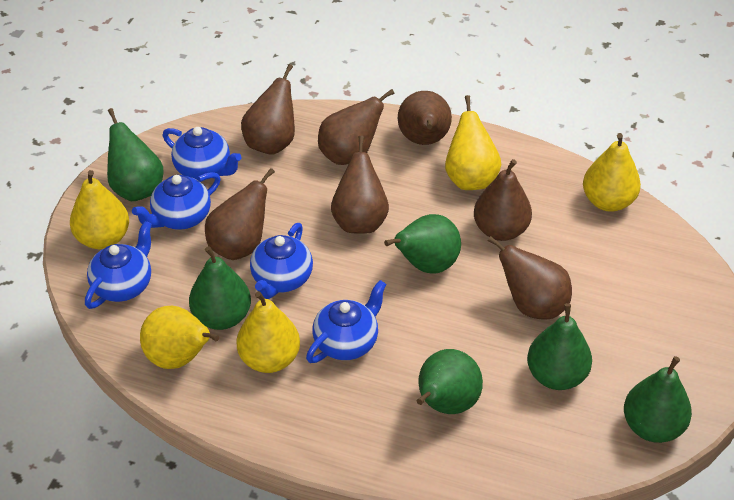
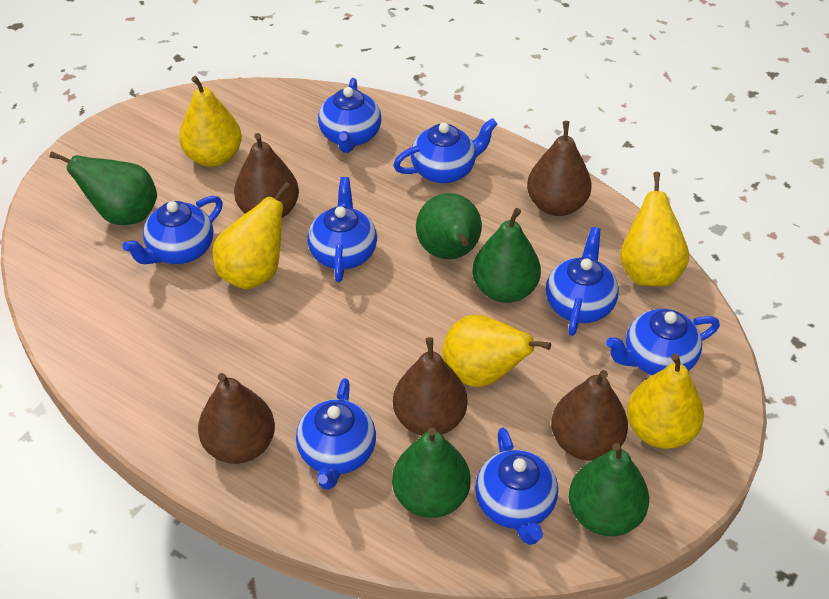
blue teapot: 5 -> 8
brown pear: 7 -> 5
green pear: 6 -> 5

